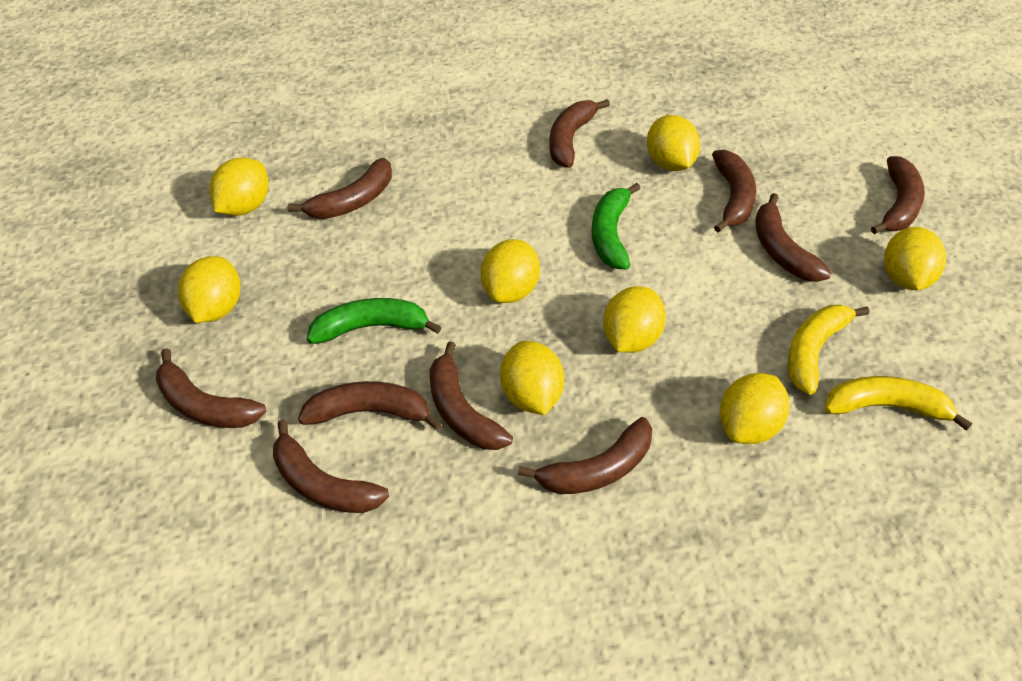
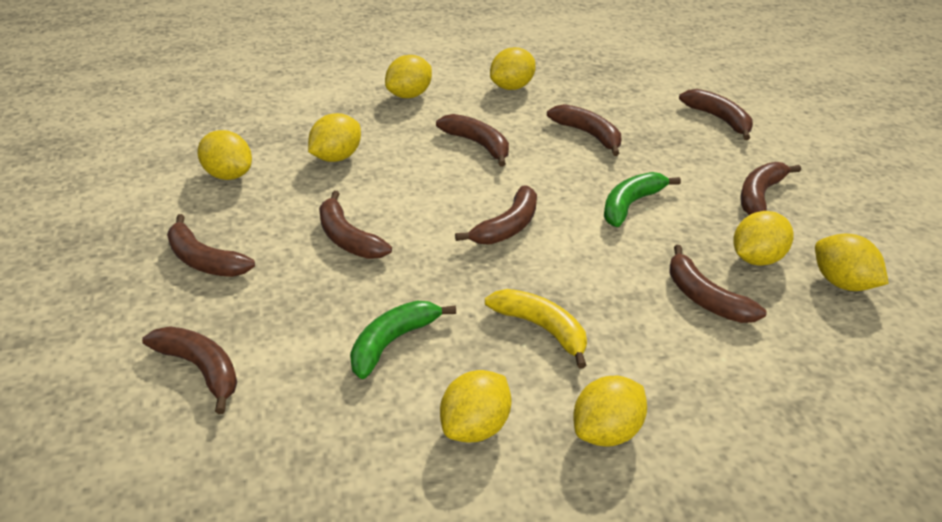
brown banana: 10 -> 9
yellow banana: 2 -> 1

